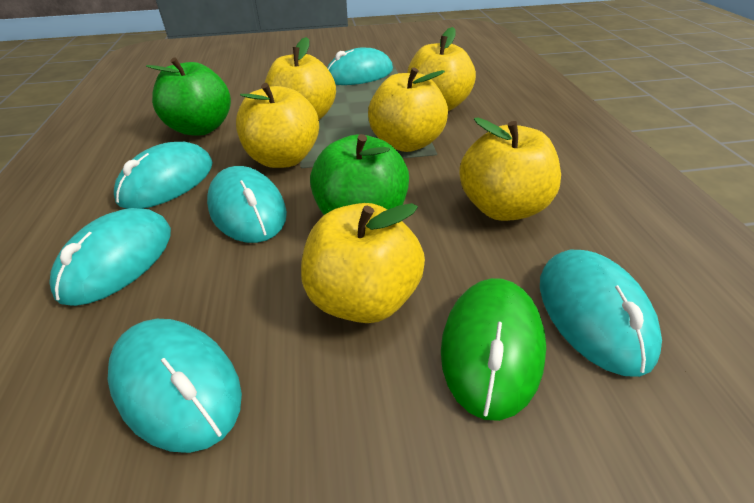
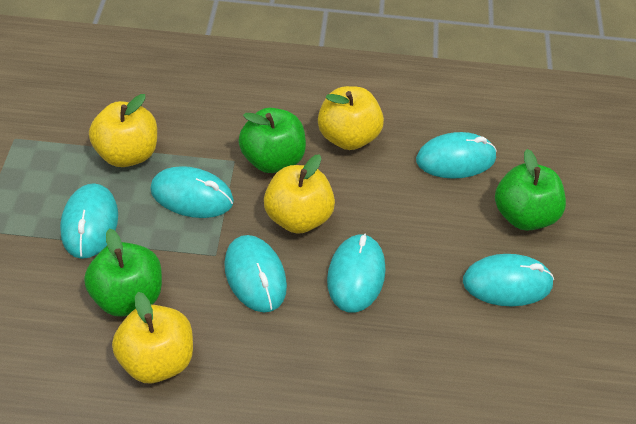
green apple: 2 -> 3
green mouse: 1 -> 0
yellow apple: 6 -> 4

